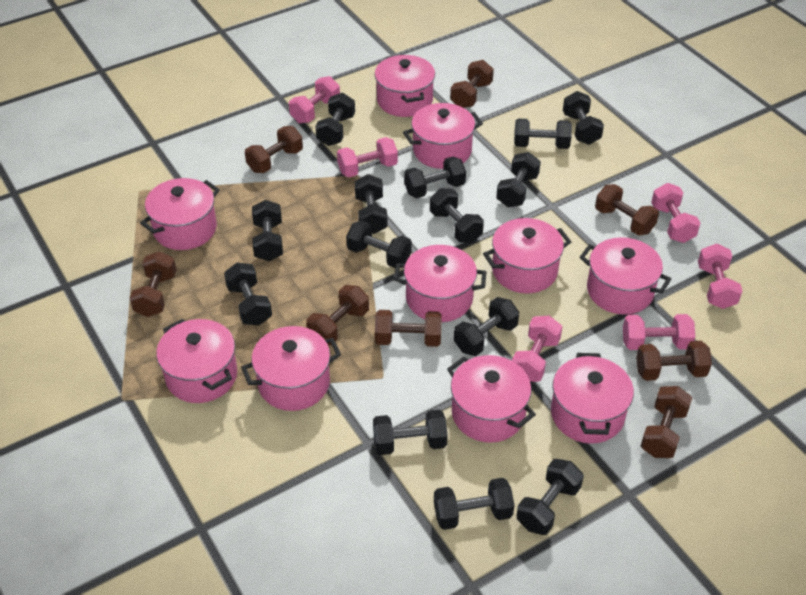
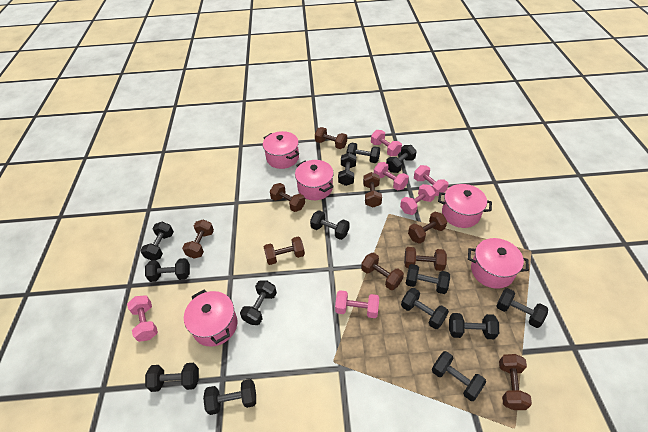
brown dumbbell: 8 -> 9
pink pot: 10 -> 5

